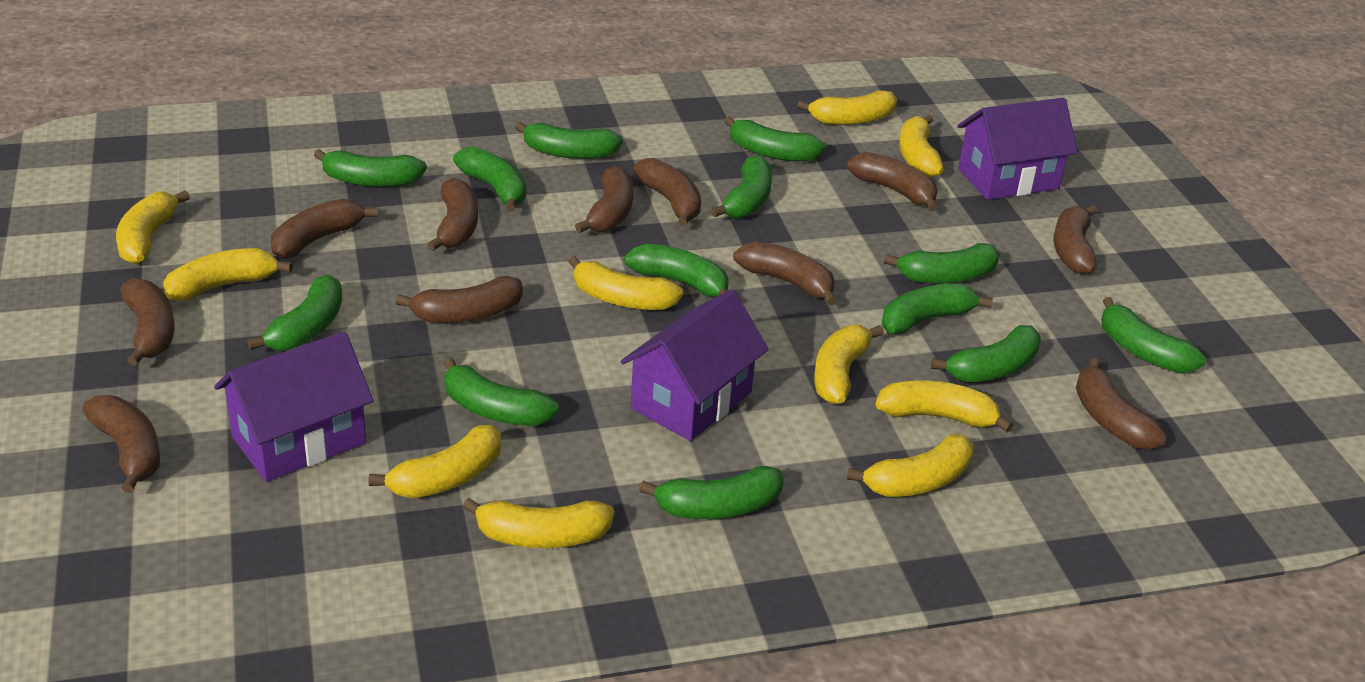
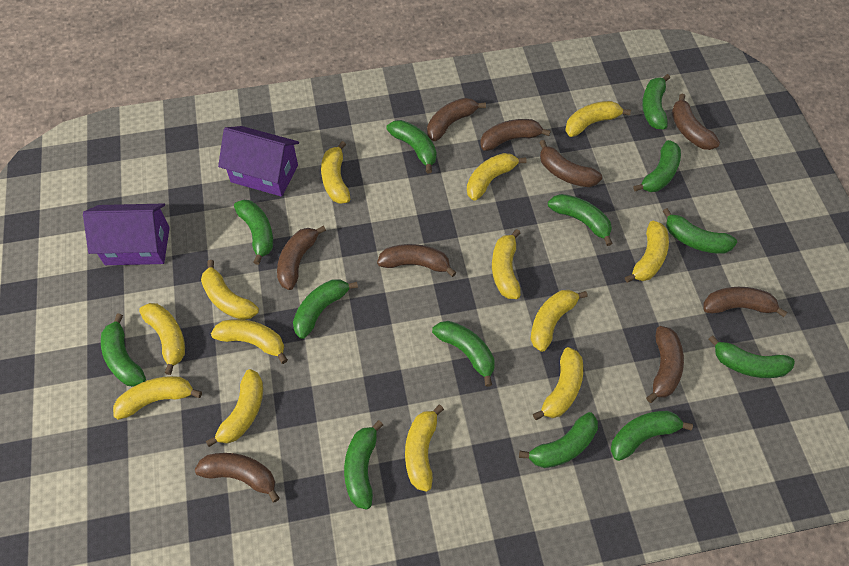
brown banana: 11 -> 9
purple house: 3 -> 2
yellow banana: 10 -> 13

